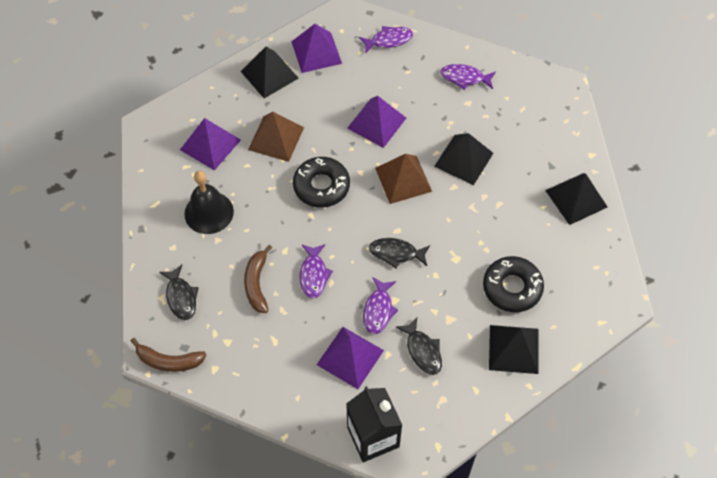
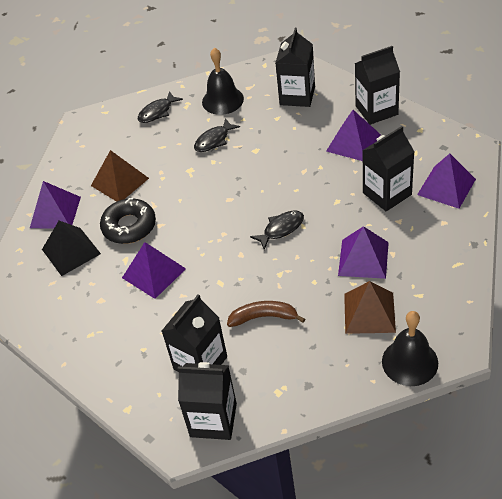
black bell: 1 -> 2
black carton: 1 -> 5
black donut: 2 -> 1
black pyramid: 4 -> 1
brown banana: 2 -> 1
purple fish: 4 -> 0
purple pyramid: 4 -> 5

